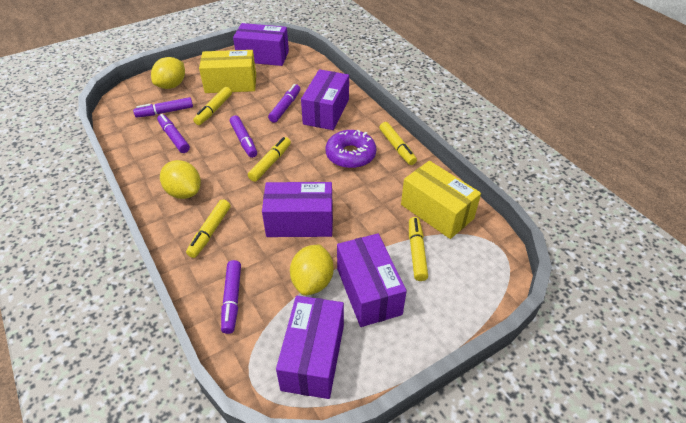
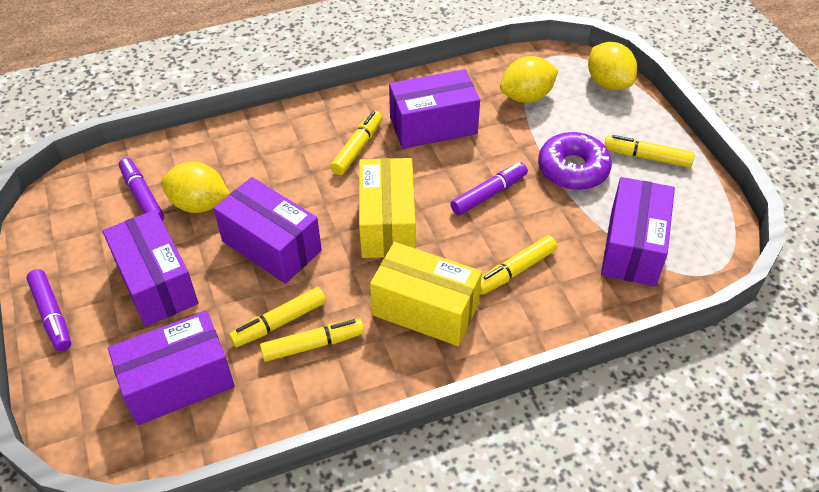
purple marker: 5 -> 3

